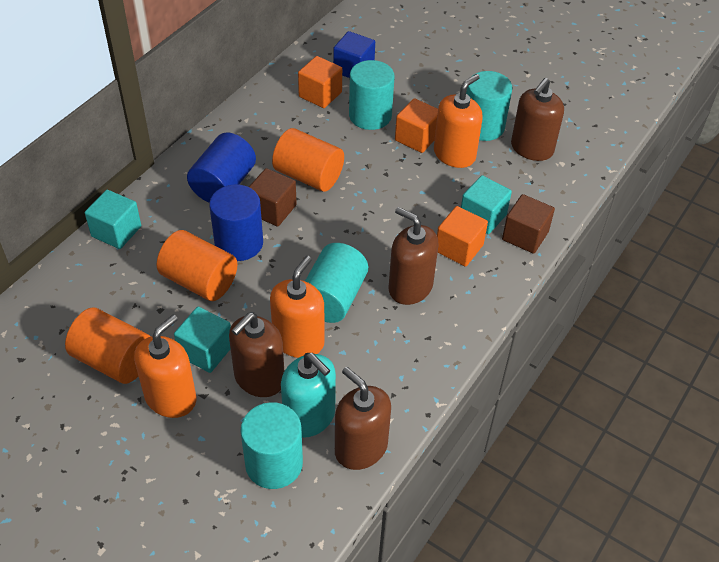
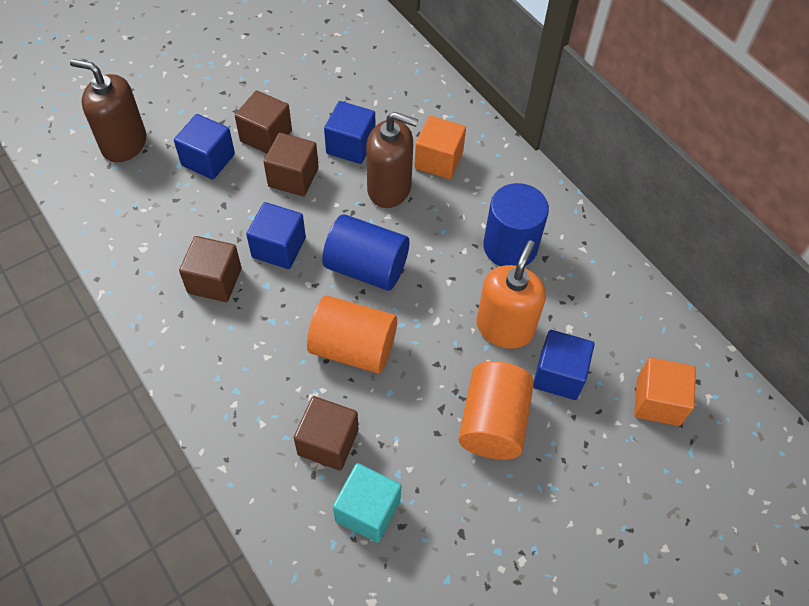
blue cube: 1 -> 4
brown cube: 2 -> 4
brown soap dispenser: 4 -> 2
orange cube: 3 -> 2
orange cylinder: 3 -> 2
orange soap dispenser: 3 -> 1
turquoise cube: 3 -> 1
turquoise cylinder: 4 -> 0
turquoise soap dispenser: 1 -> 0

